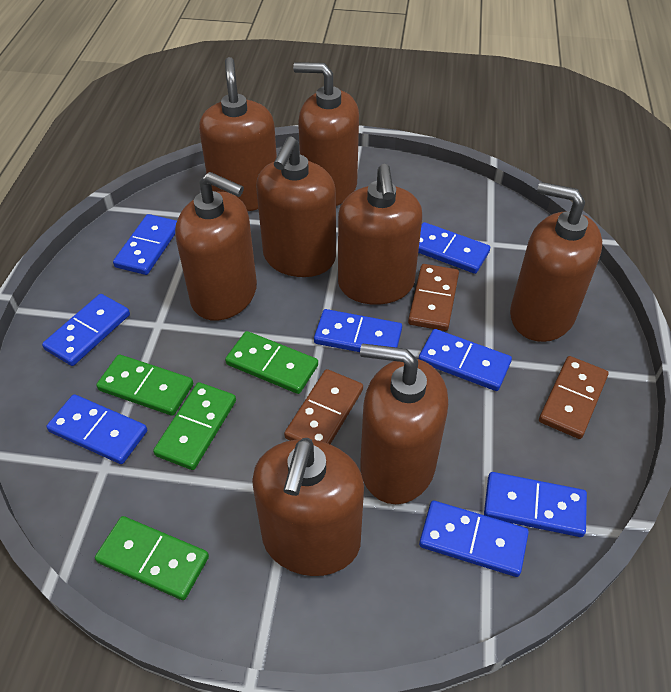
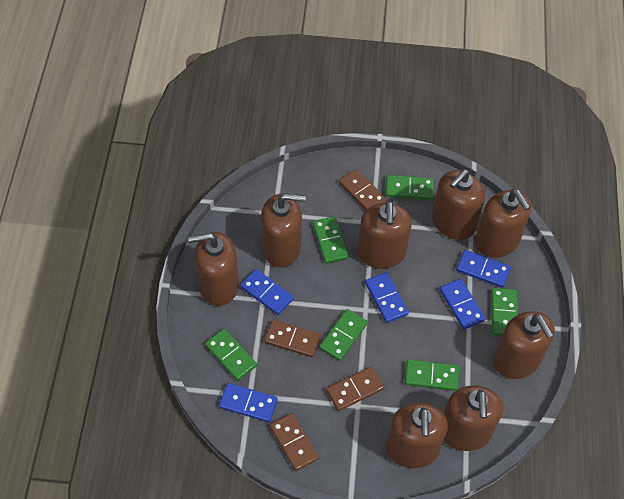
blue domino: 8 -> 5
brown domino: 3 -> 4
green domino: 4 -> 6

